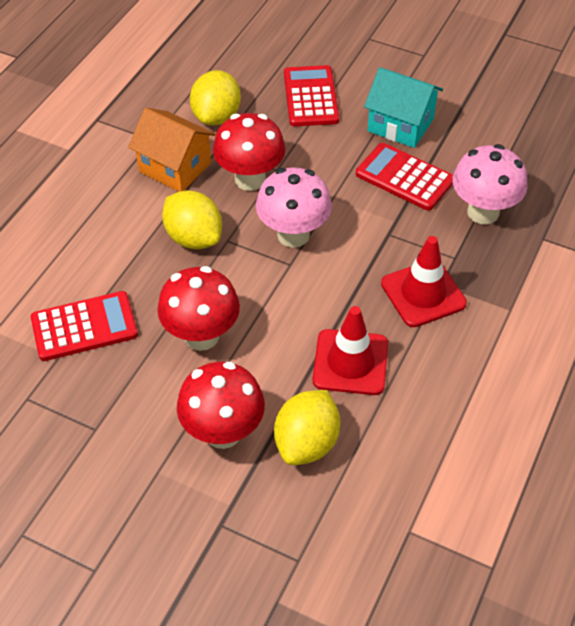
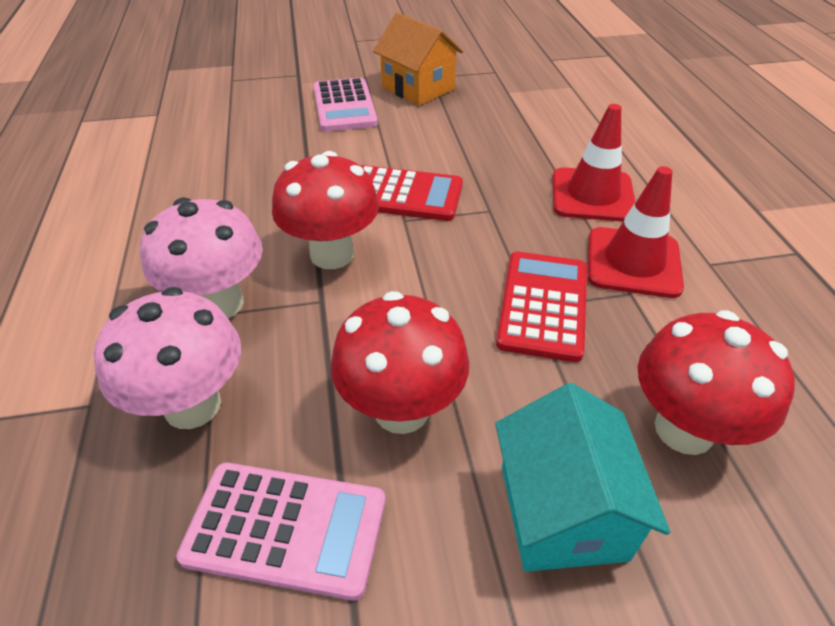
pink calculator: 0 -> 2
red calculator: 3 -> 2
yellow lemon: 3 -> 0

